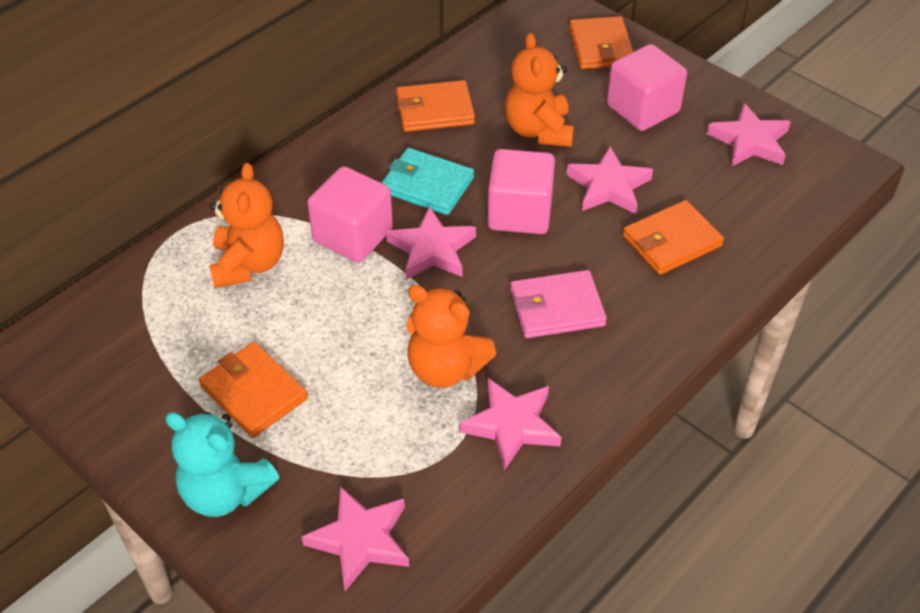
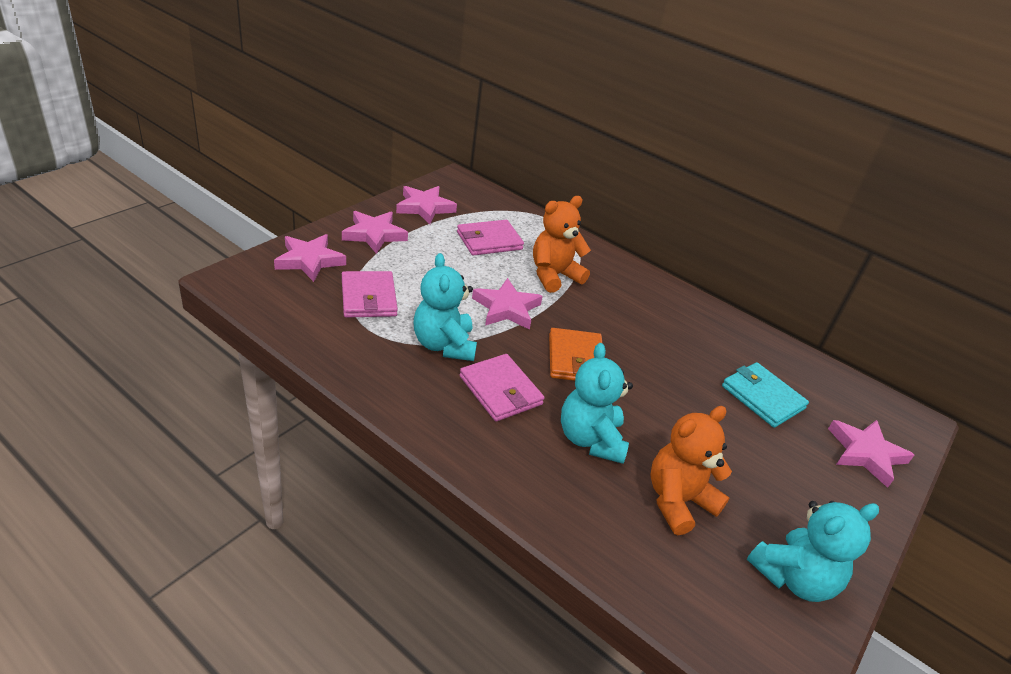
orange teddy bear: 3 -> 2
orange wallet: 4 -> 1
pink cube: 3 -> 0
pink wallet: 1 -> 3
turquoise teddy bear: 1 -> 3

